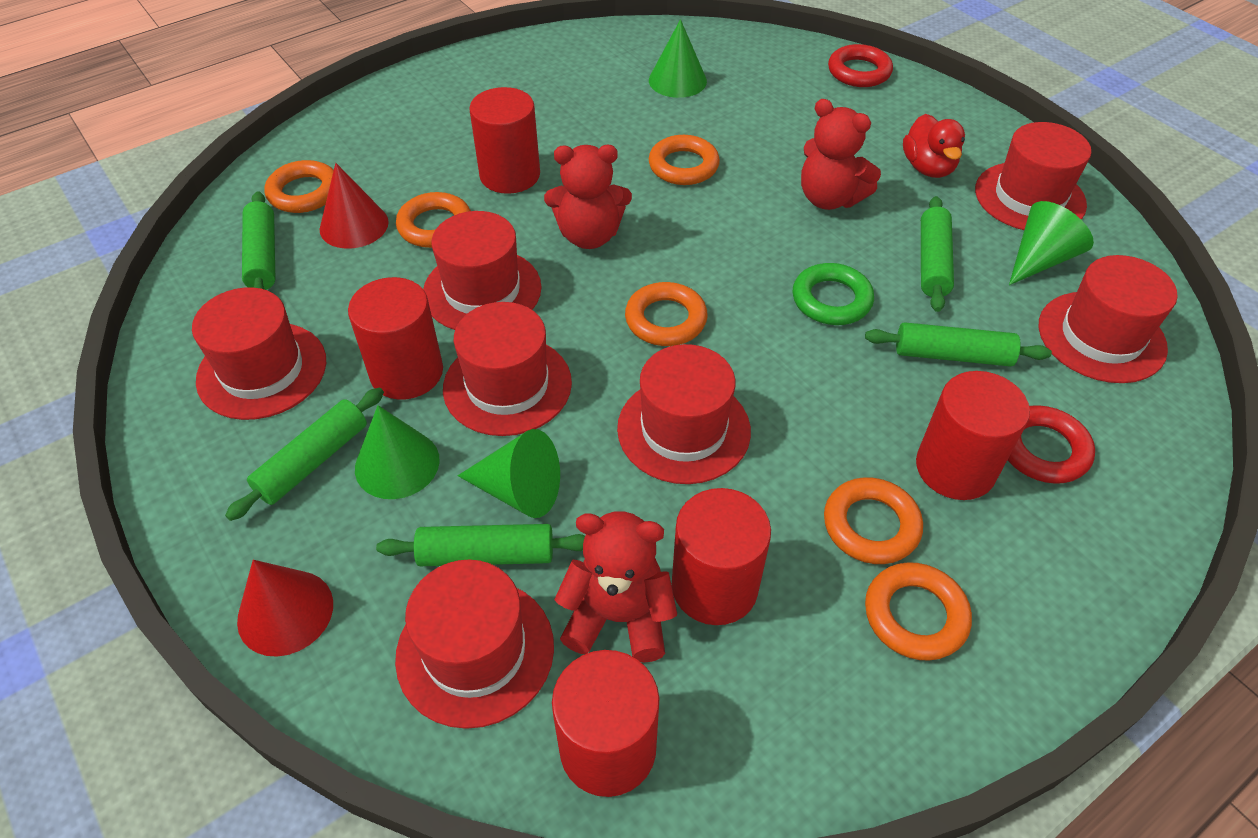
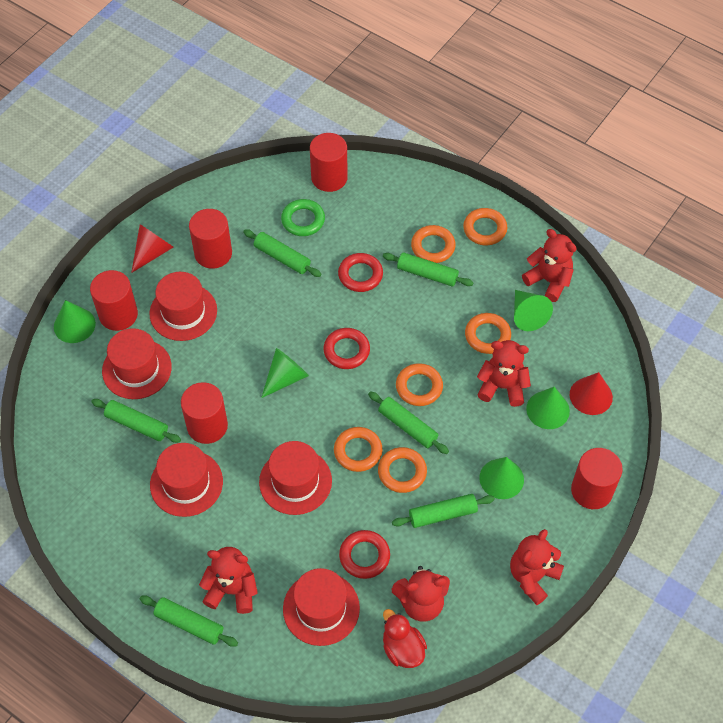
green cone: 4 -> 5
green rolling pin: 5 -> 6
red hat: 7 -> 5
red ring: 2 -> 3
red teddy bear: 3 -> 5

